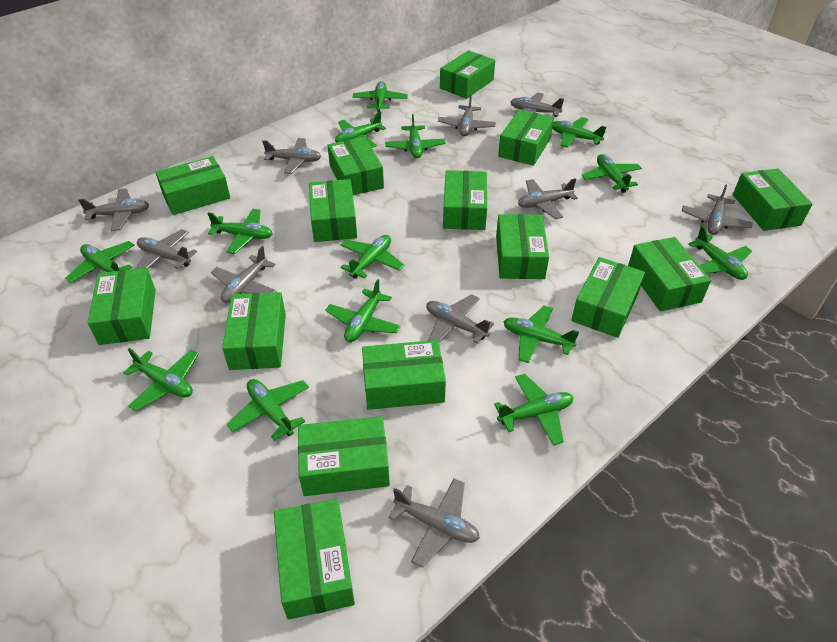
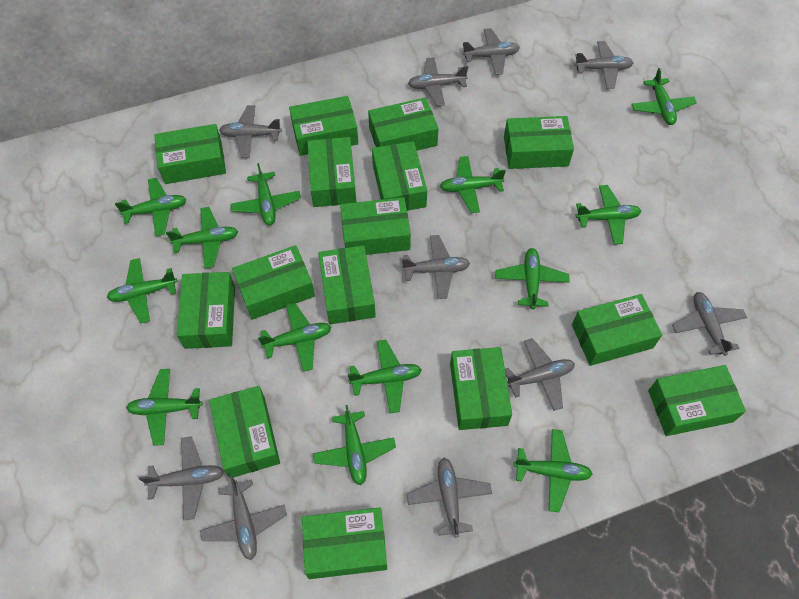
green plane: 14 -> 13

